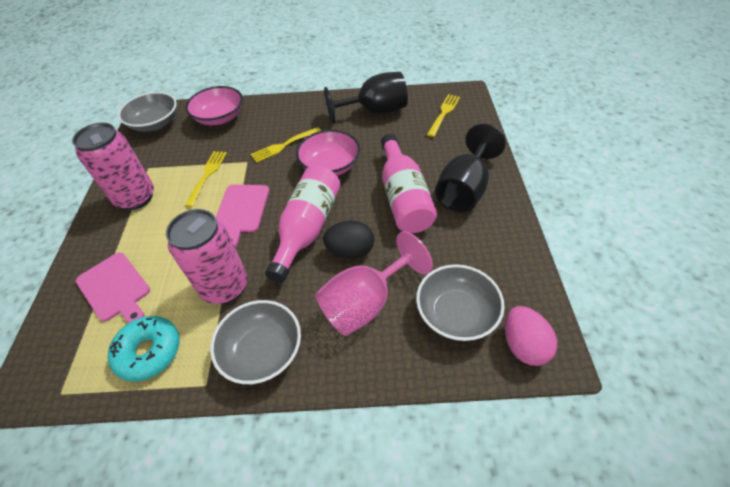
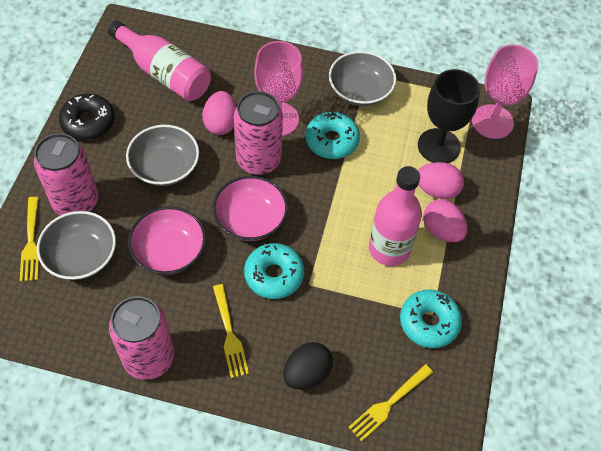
black donut: 0 -> 1
black goblet: 2 -> 1
pink can: 2 -> 3
pink cutting board: 2 -> 0
pink egg: 1 -> 3
pink goblet: 1 -> 2
turquoise donut: 1 -> 3

